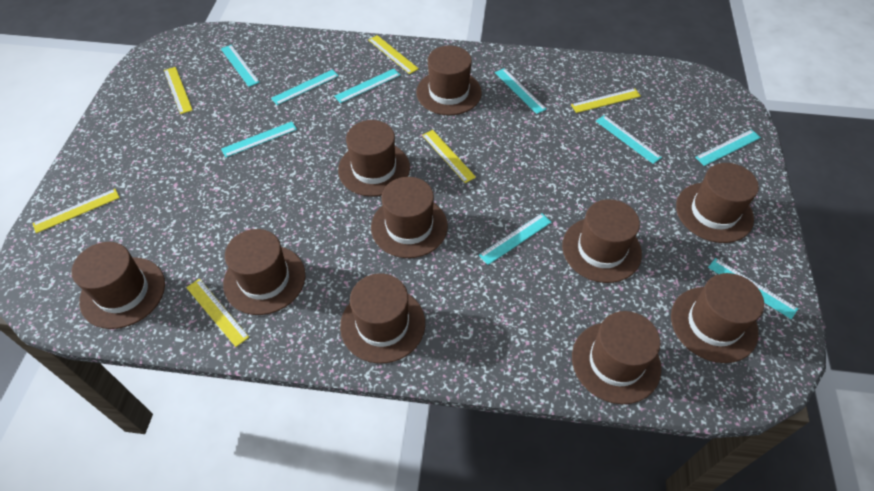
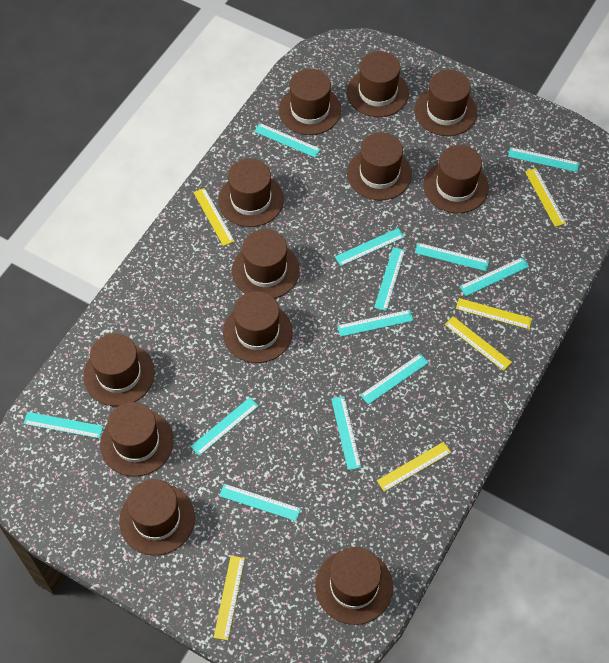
brown hat: 10 -> 12
turquoise ruler: 9 -> 12

